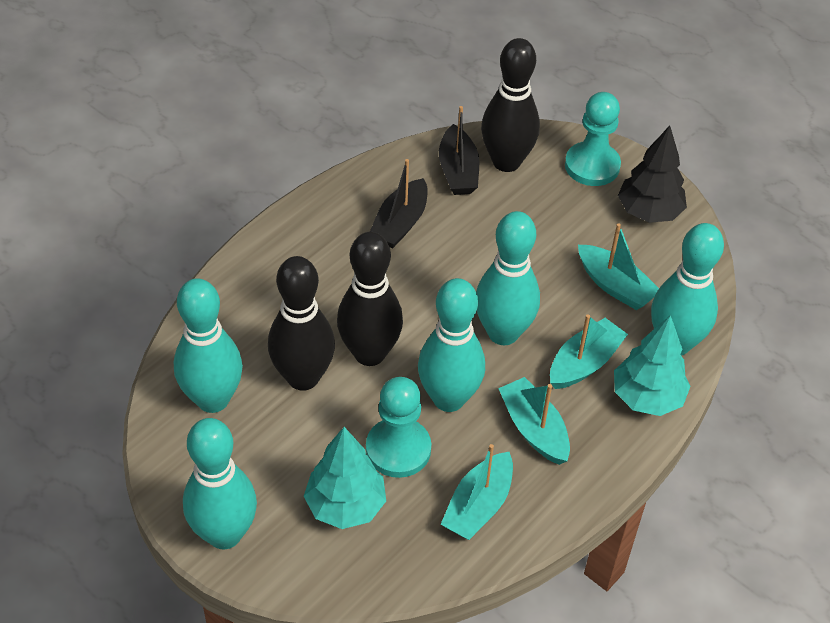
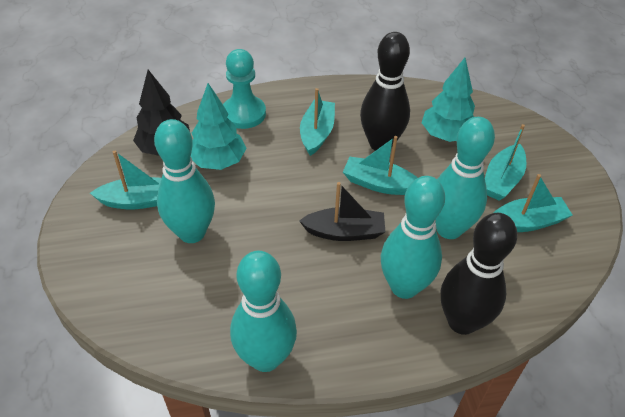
black boat: 2 -> 1
black bowling pin: 3 -> 2
turquoise boat: 4 -> 5
turquoise bowling pin: 5 -> 4
turquoise pawn: 2 -> 1

